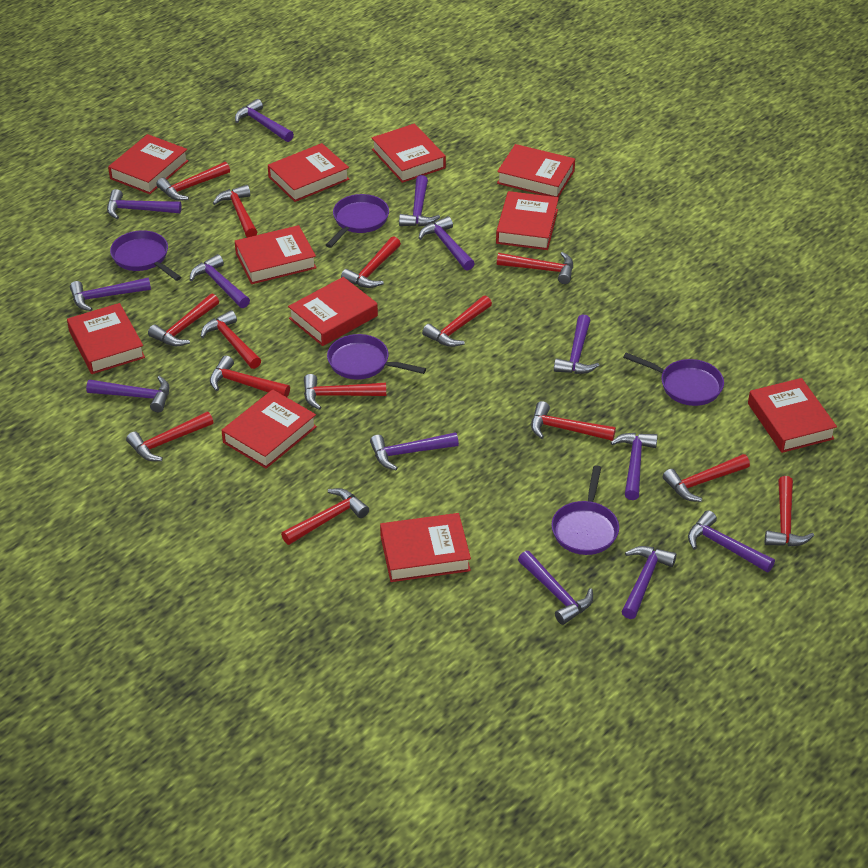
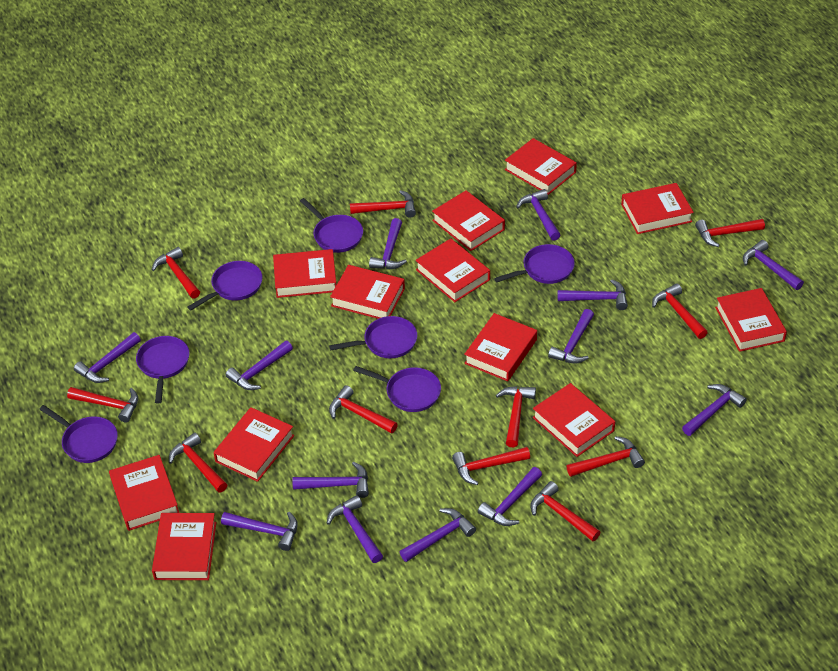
purple pan: 5 -> 7
red book: 11 -> 12
red hammer: 14 -> 11

